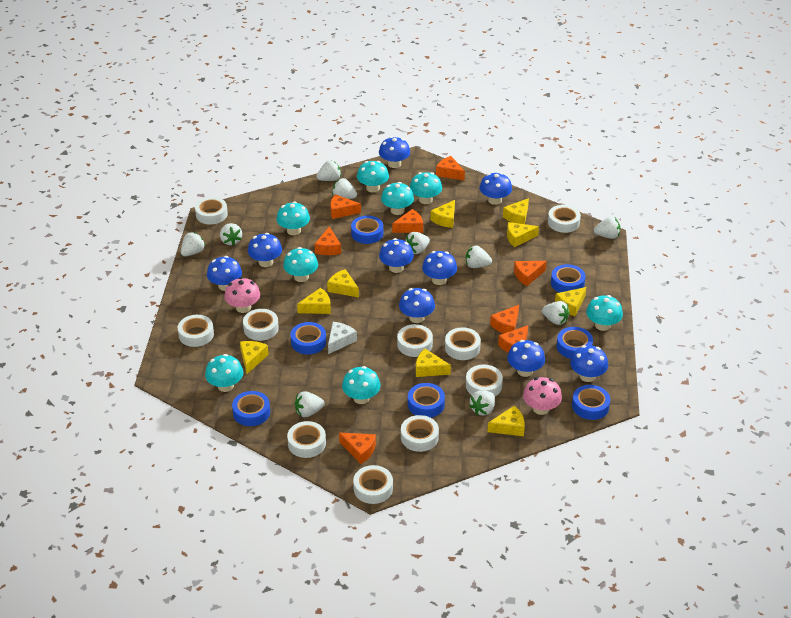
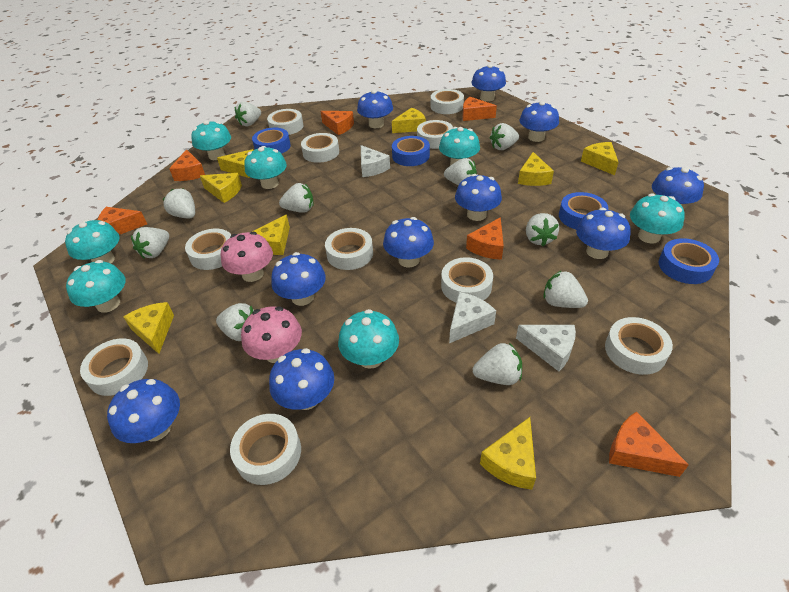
blue mushroom: 9 -> 10
blue tape: 7 -> 4
orange cheese: 8 -> 6
turquoise mushroom: 8 -> 7
white cheese: 1 -> 3
yellow cheese: 9 -> 8

